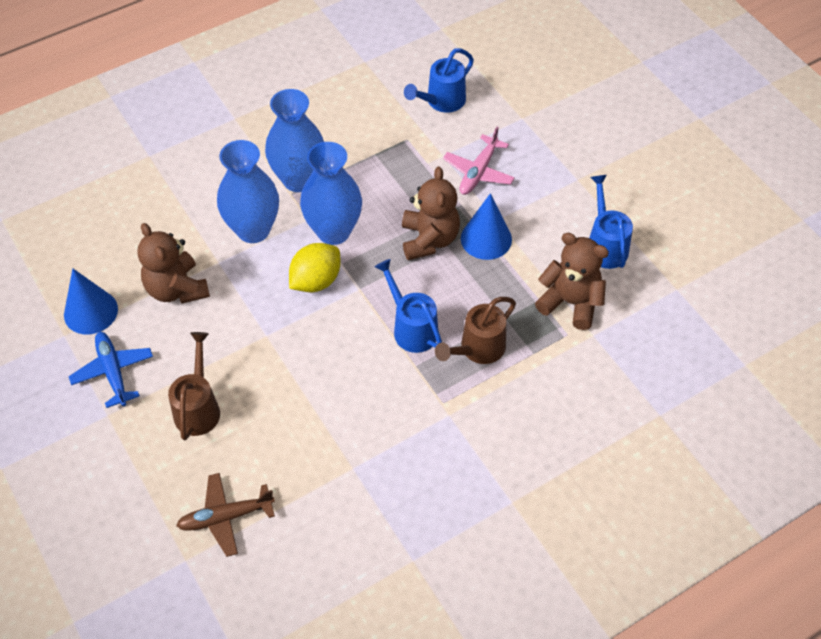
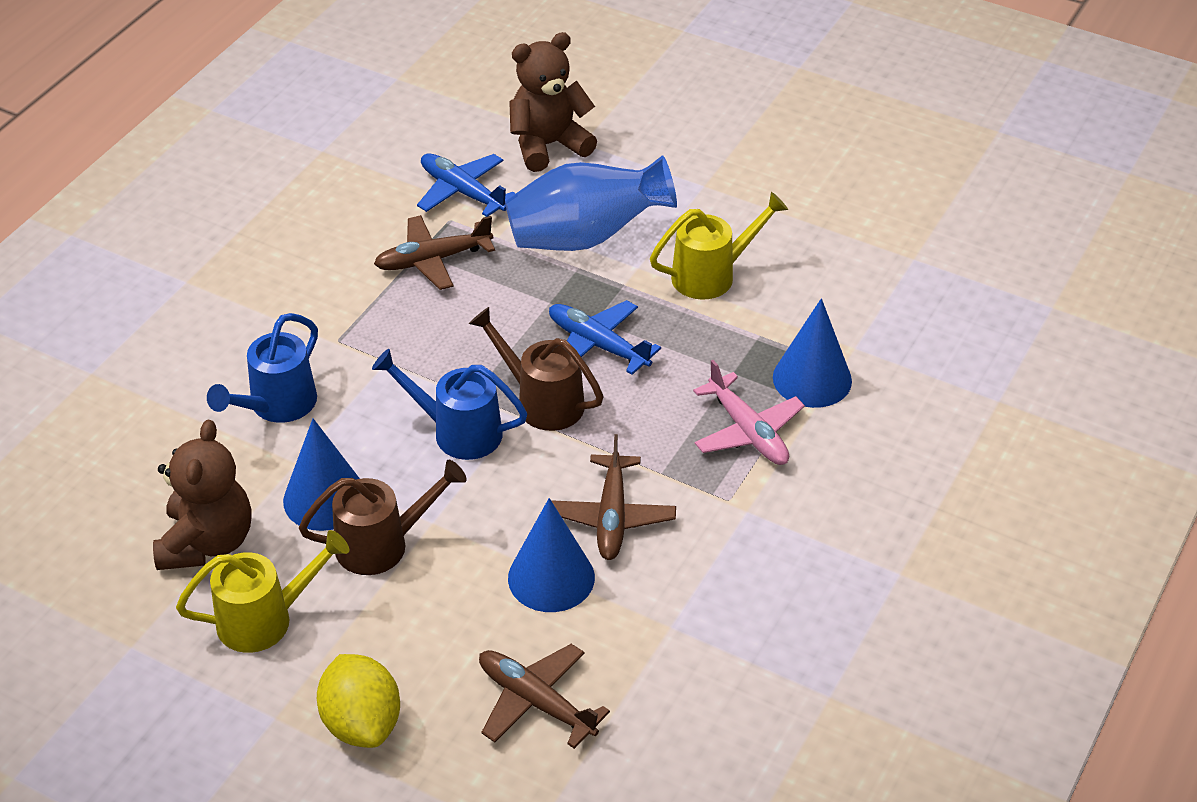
blue cone: 2 -> 3
blue plane: 1 -> 2
blue vase: 3 -> 1
blue watering can: 3 -> 2
brown plane: 1 -> 3
brown teddy bear: 3 -> 2
yellow watering can: 0 -> 2

